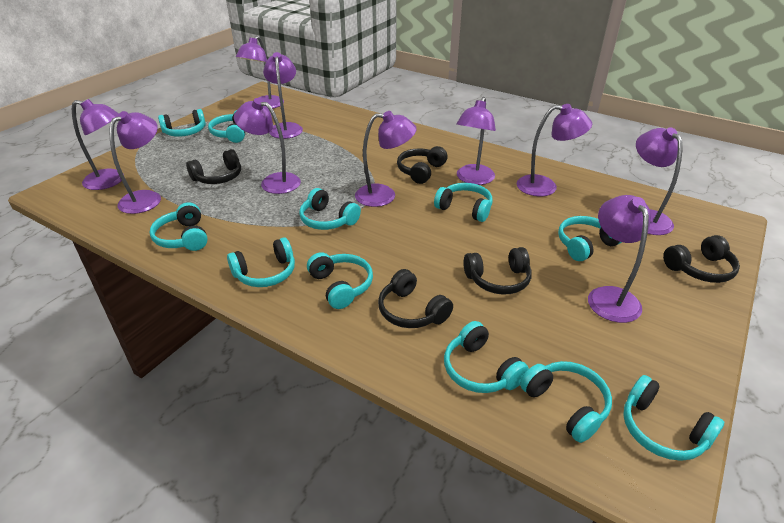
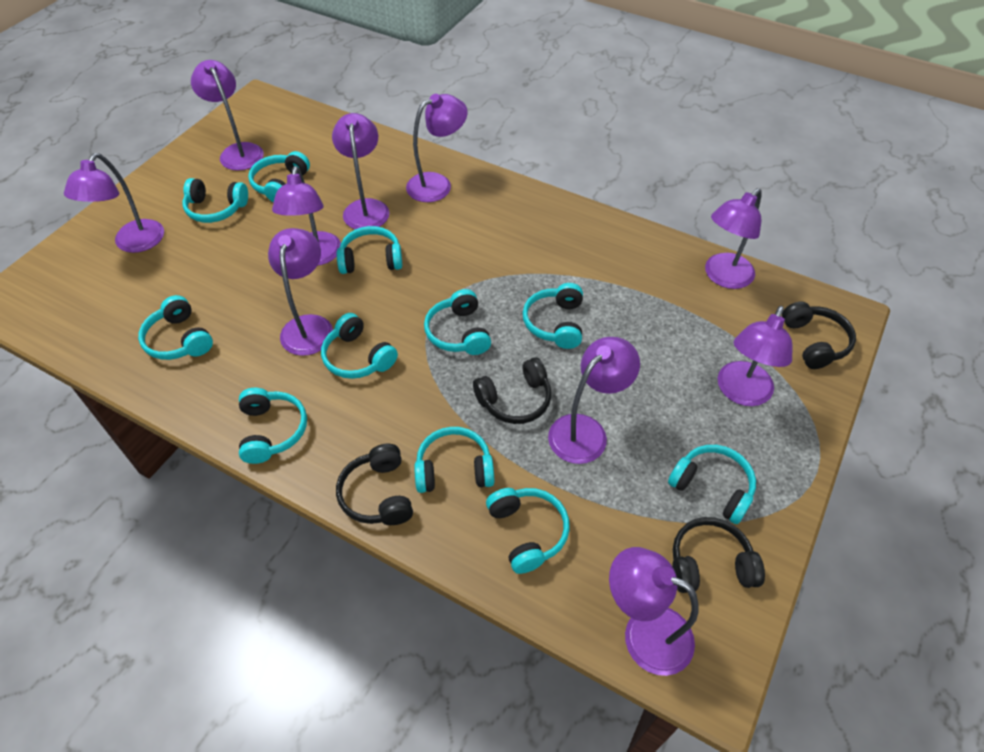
black headphones: 5 -> 4

